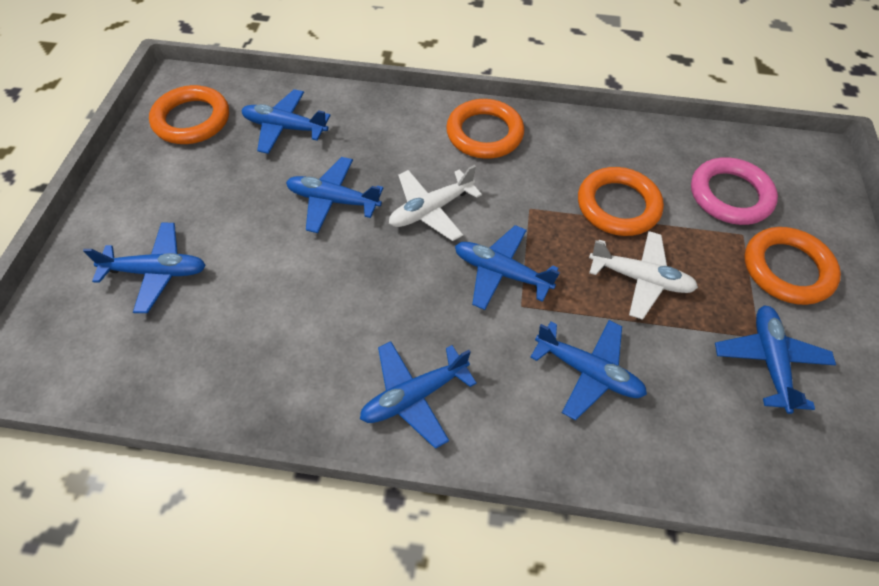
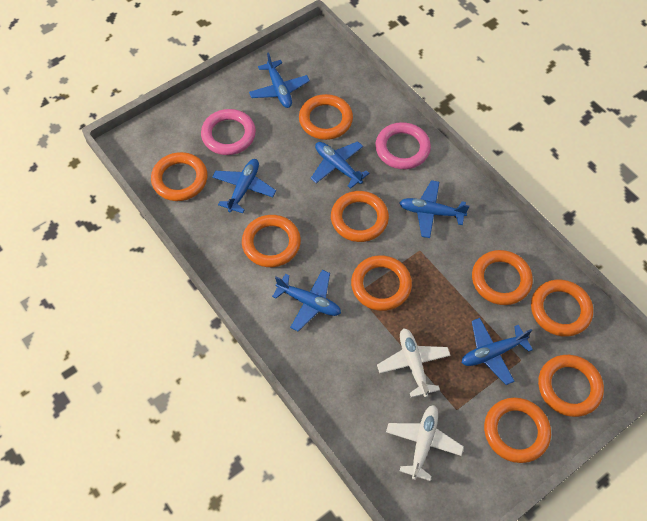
blue plane: 7 -> 6
orange ring: 4 -> 9
pink ring: 1 -> 2

